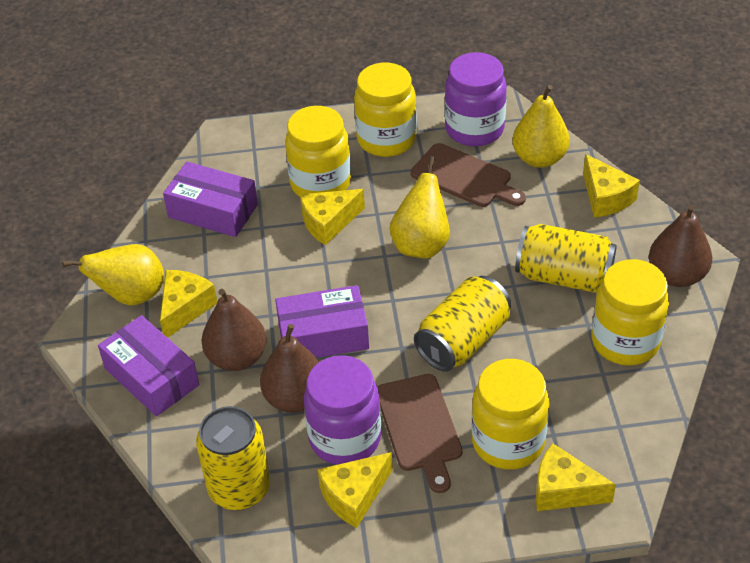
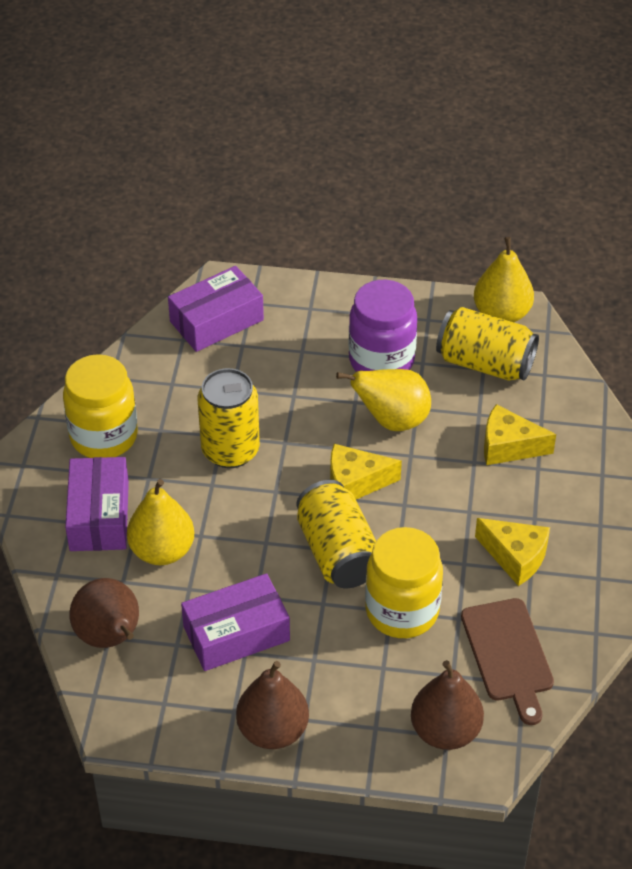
brown cutting board: 2 -> 1
purple jar: 2 -> 1
yellow cheese: 5 -> 3
yellow jar: 4 -> 2

